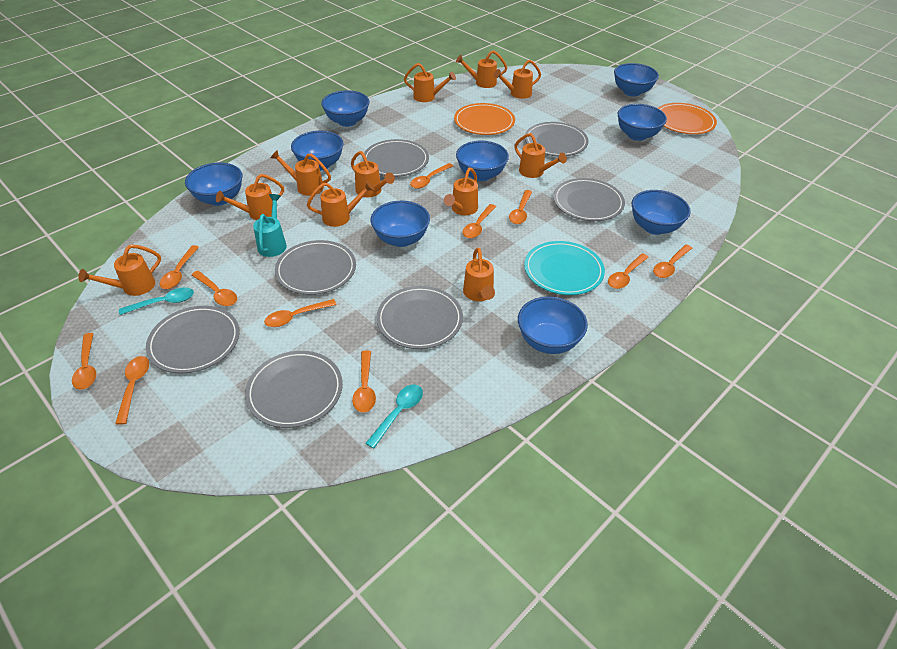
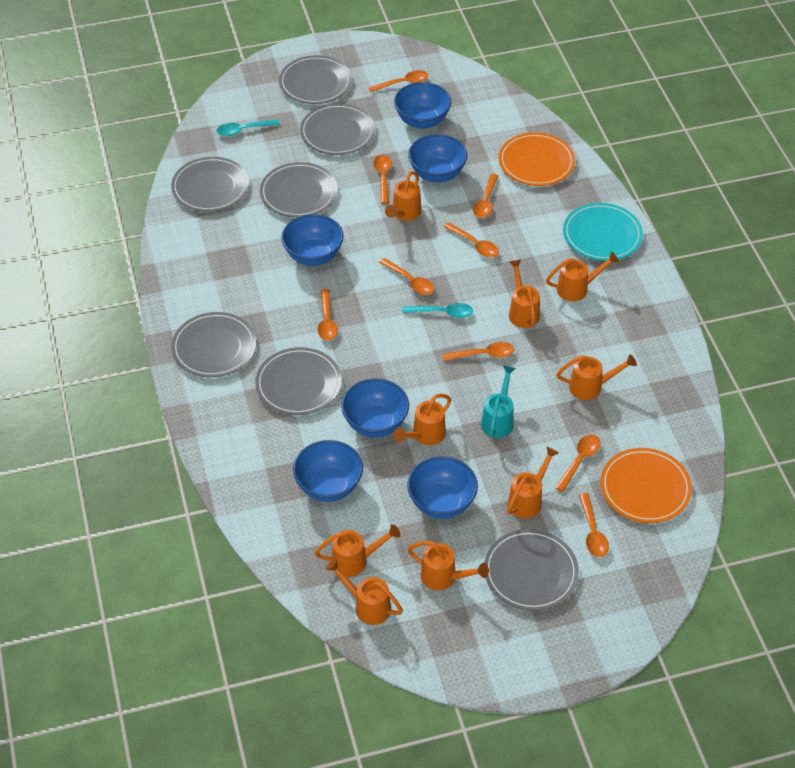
blue bowl: 9 -> 6
orange spoon: 11 -> 9
orange watering can: 11 -> 9

